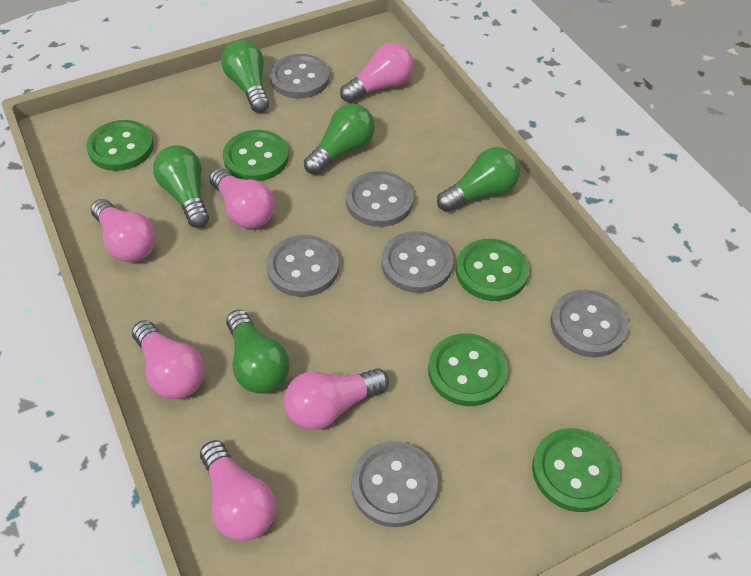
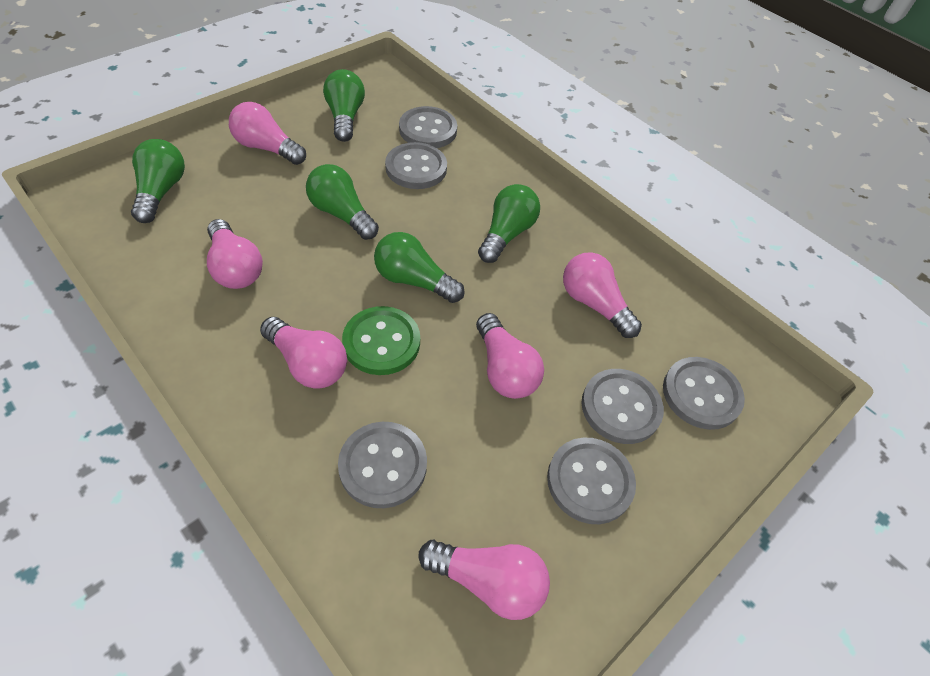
green button: 5 -> 1

